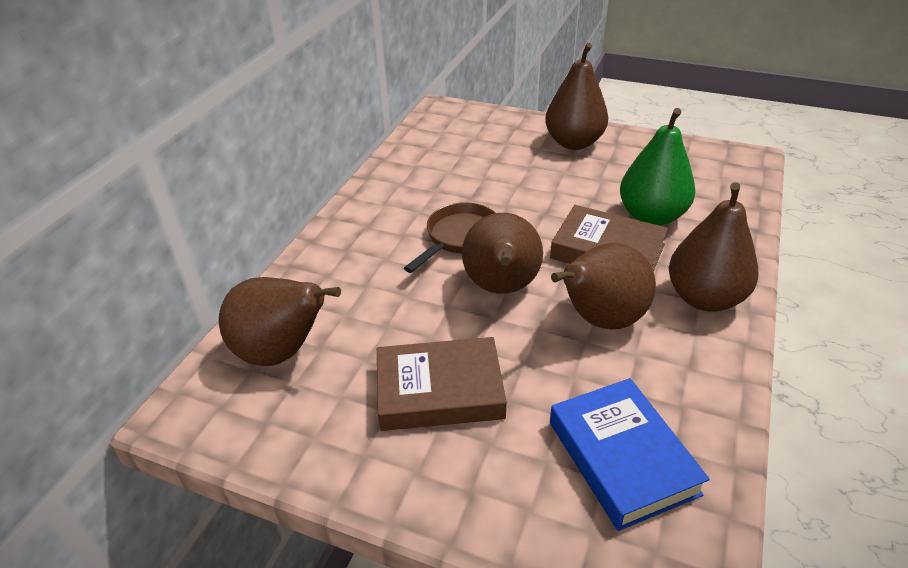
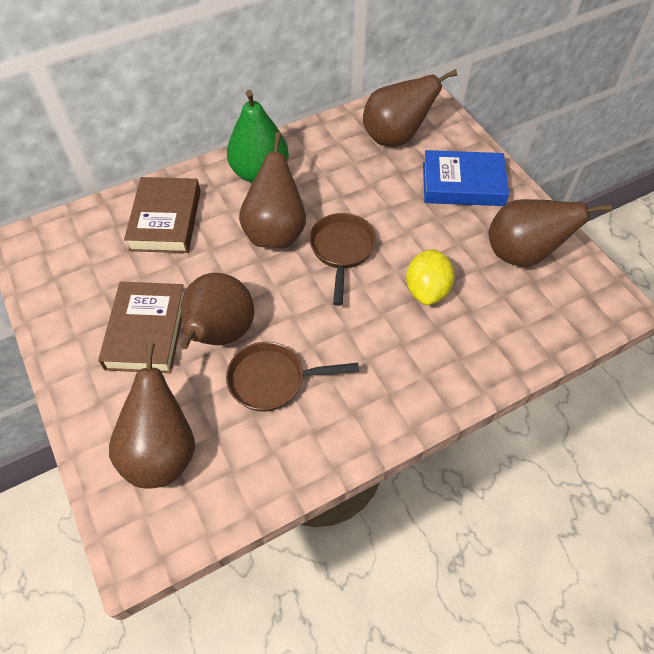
brown pan: 1 -> 2
yellow lemon: 0 -> 1

